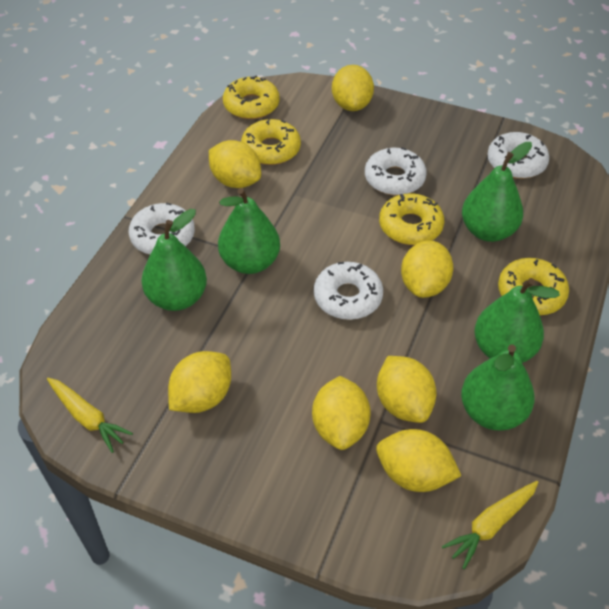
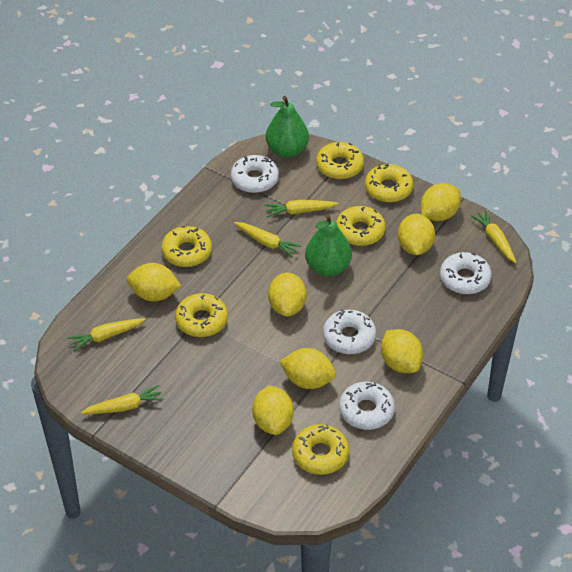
green pear: 5 -> 2
yellow carrot: 2 -> 5
yellow donut: 4 -> 6

